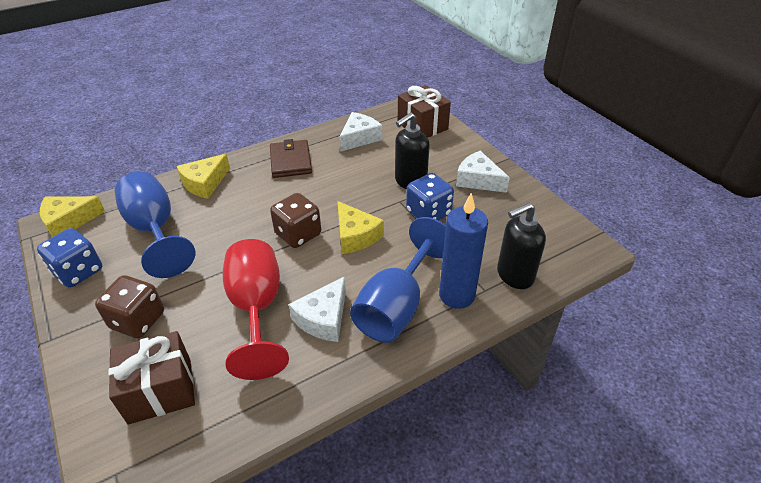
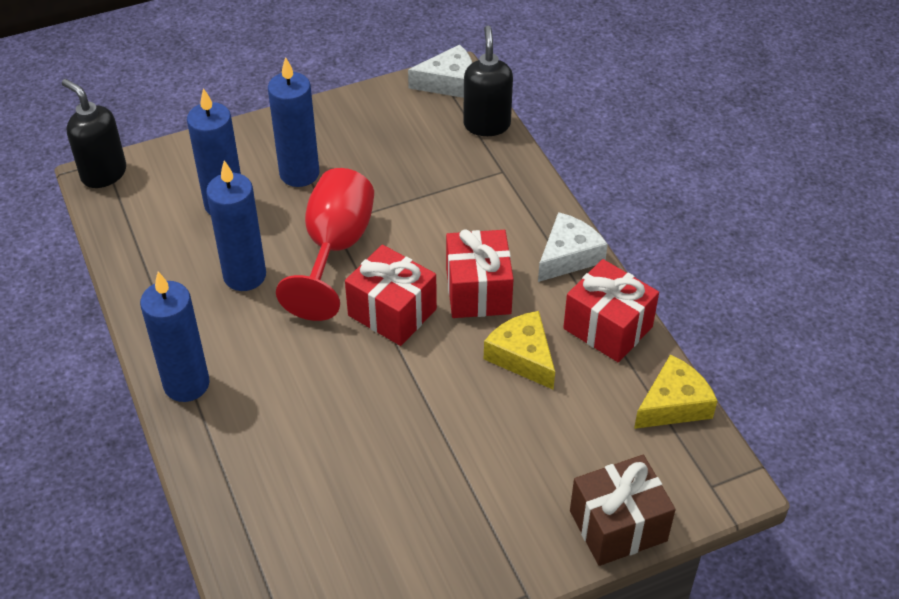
blue candle: 1 -> 4
blue dice: 2 -> 0
blue goblet: 2 -> 0
brown dice: 2 -> 0
brown gift: 2 -> 1
brown wallet: 1 -> 0
red gift: 0 -> 3
white cheese: 3 -> 2
yellow cheese: 3 -> 2

